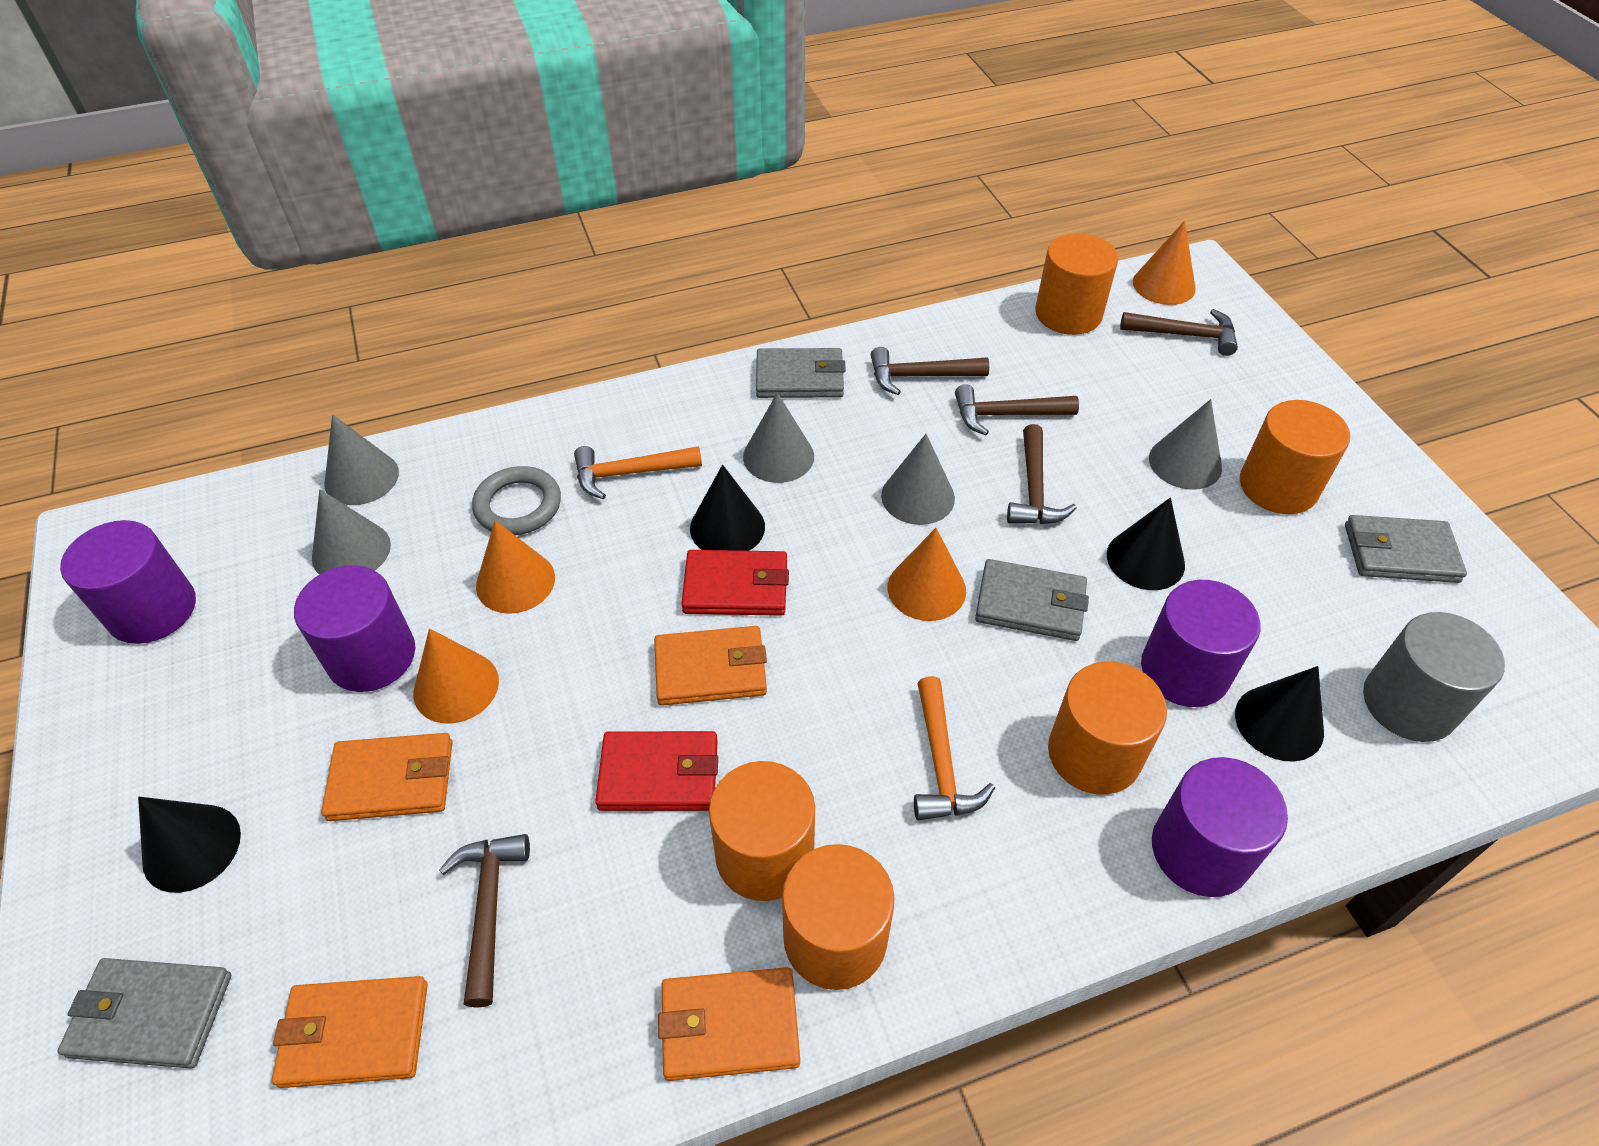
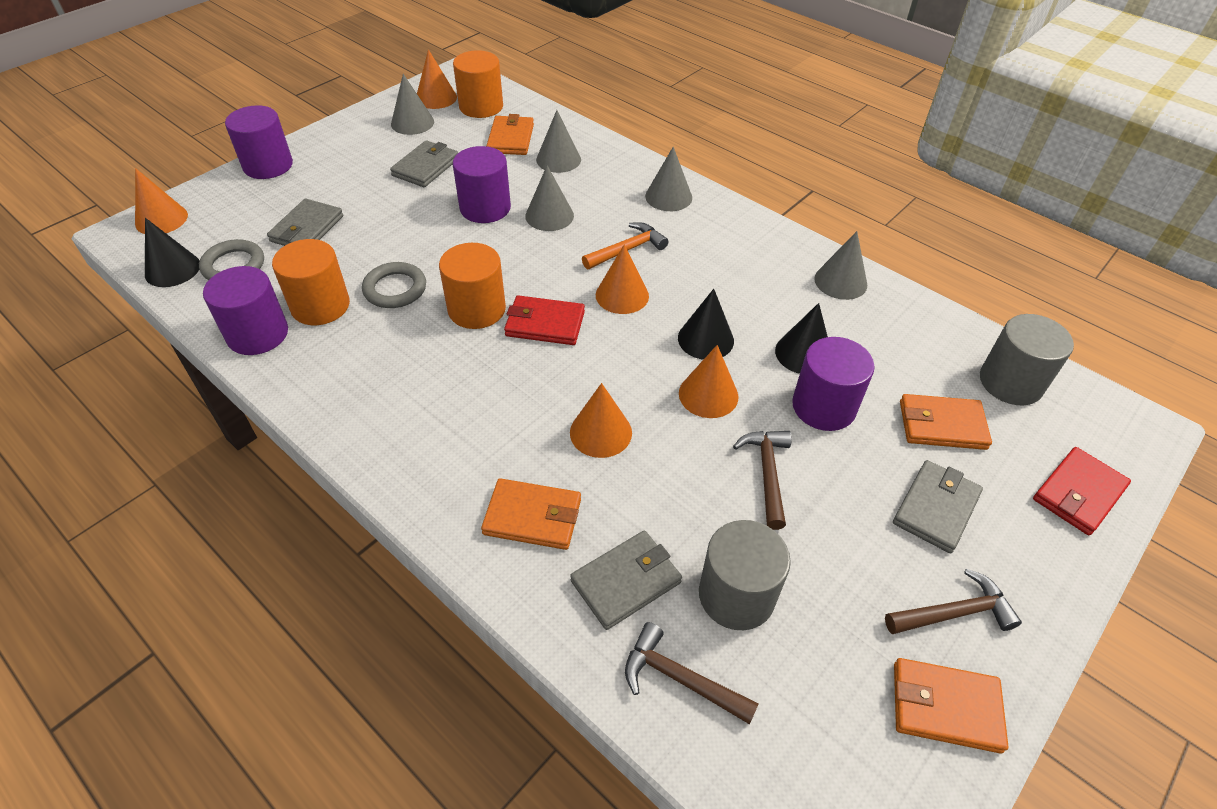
black cone: 4 -> 3
brown hammer: 5 -> 3
grey cylinder: 1 -> 2
grey ring: 1 -> 2
orange cone: 4 -> 5
orange cylinder: 5 -> 3
orange hammer: 2 -> 1

